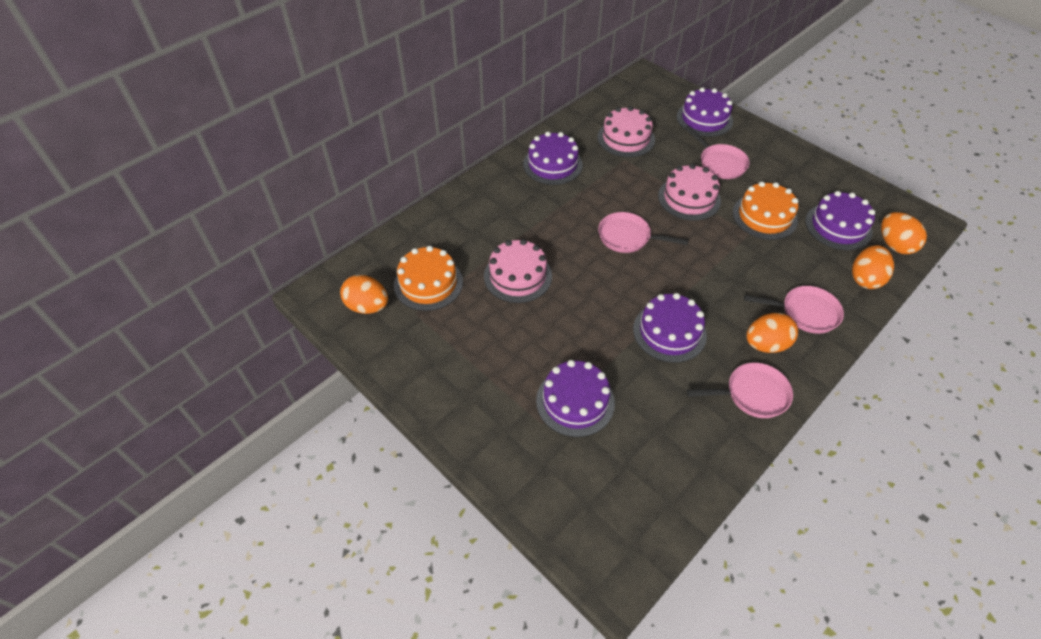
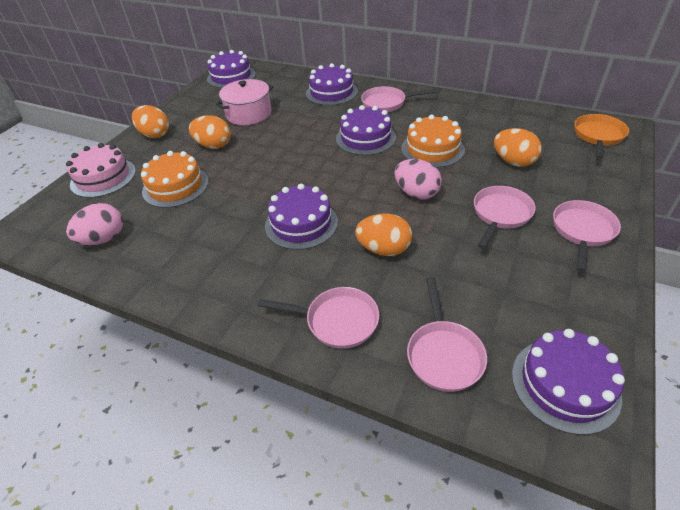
orange pan: 0 -> 1
pink cake: 3 -> 1
pink egg: 0 -> 2
pink pan: 4 -> 5
pink pot: 0 -> 1

